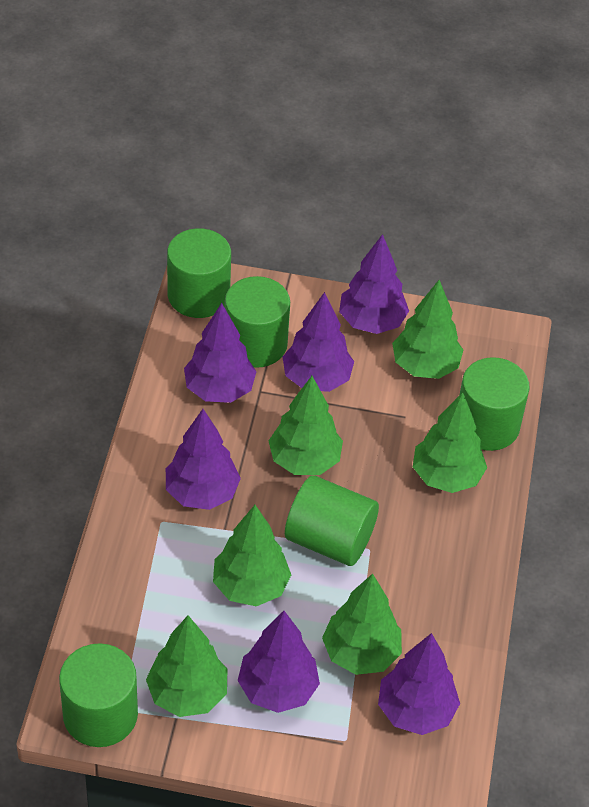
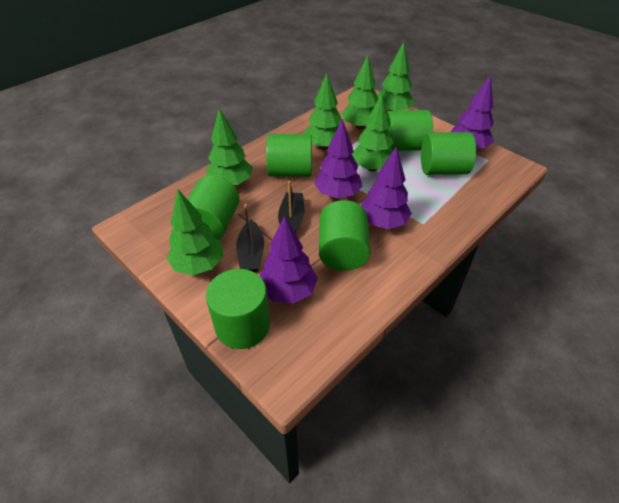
black boat: 0 -> 2
green cylinder: 5 -> 6
purple tree: 6 -> 4

